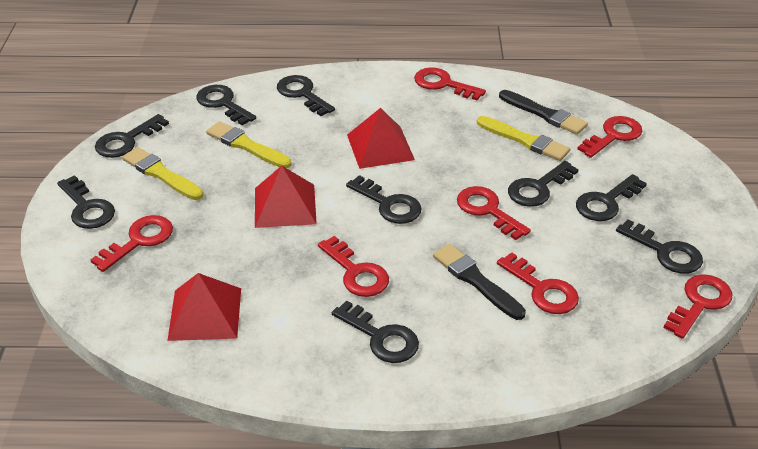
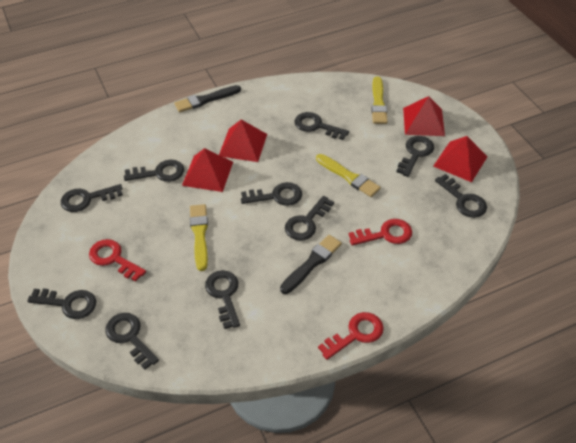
black key: 9 -> 10
red key: 7 -> 3
red pyramid: 3 -> 4

